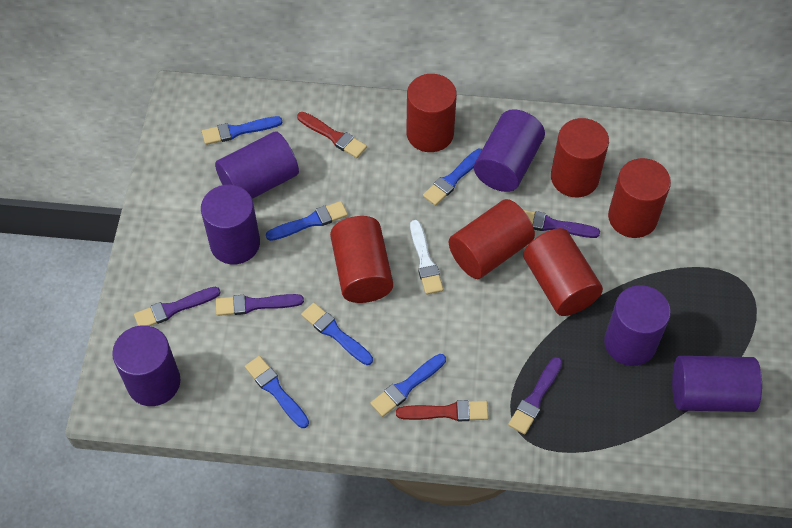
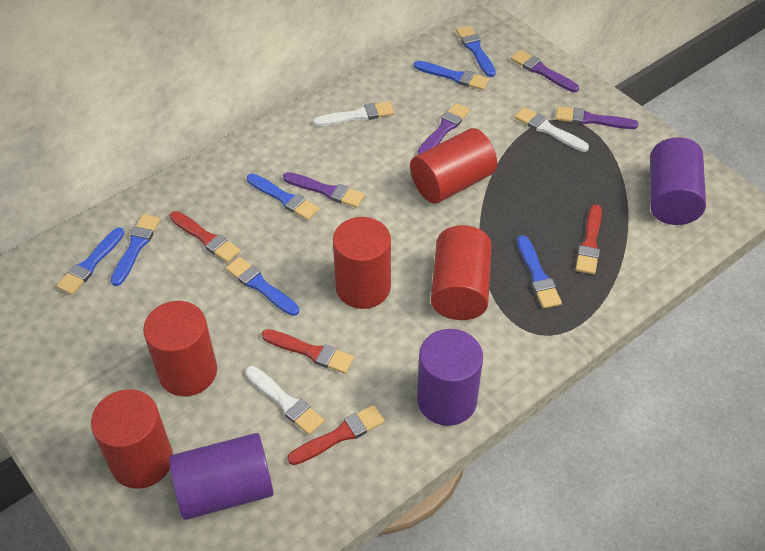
blue brush: 6 -> 7
purple cylinder: 6 -> 3
red brush: 2 -> 4
red cylinder: 6 -> 5
white brush: 1 -> 3

